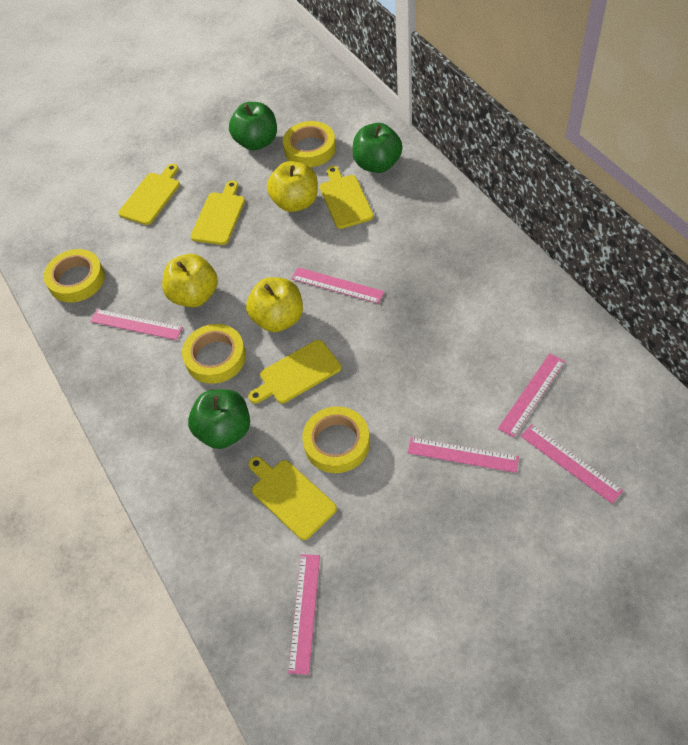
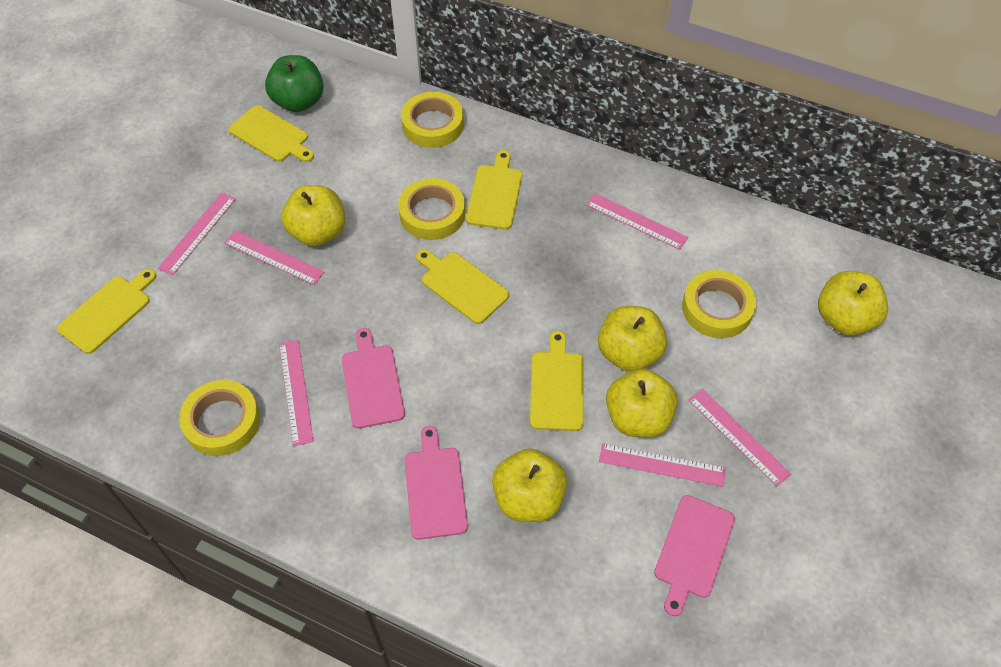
green apple: 3 -> 1
pink cutting board: 0 -> 3
yellow apple: 3 -> 5

